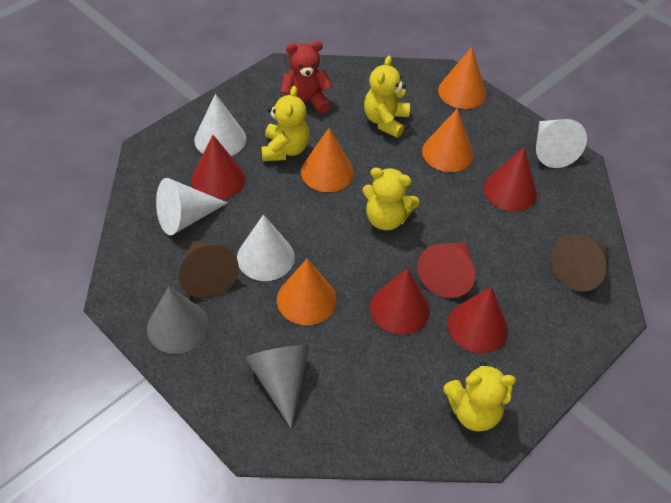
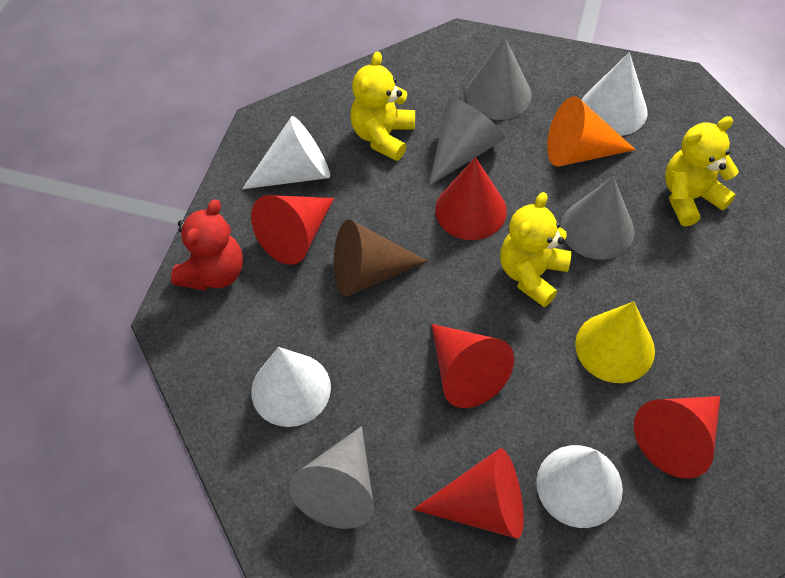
brown cone: 2 -> 1
grey cone: 2 -> 4
orange cone: 4 -> 1
yellow cone: 0 -> 1
yellow teddy bear: 4 -> 3

